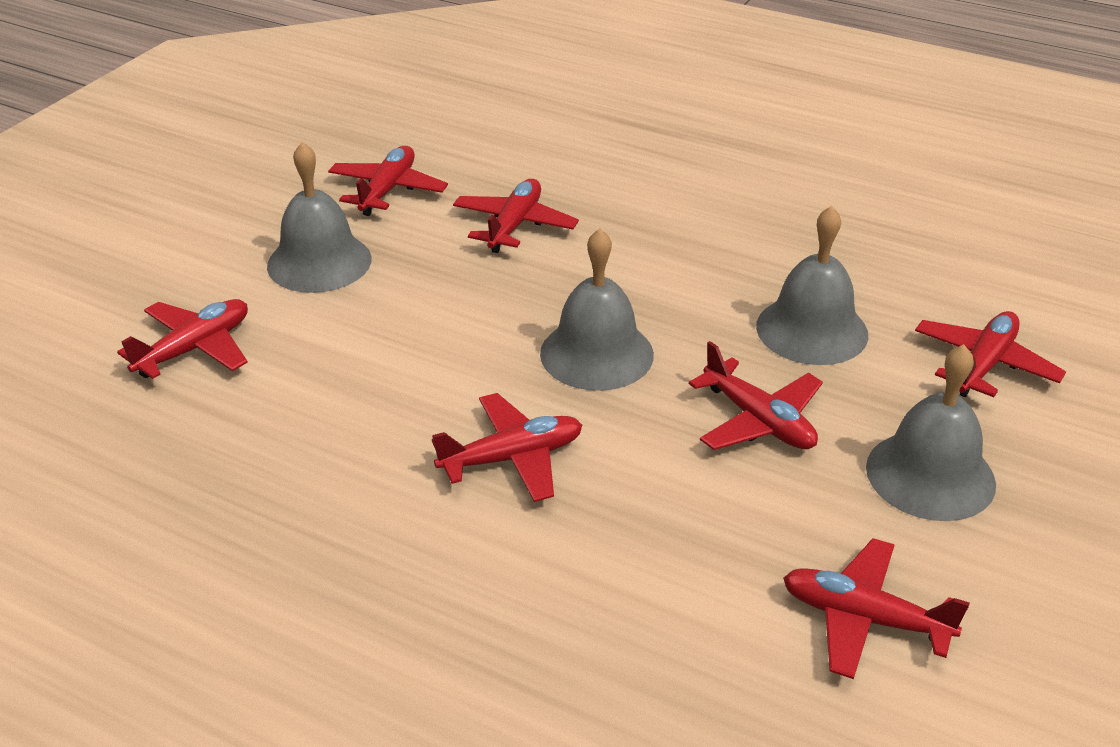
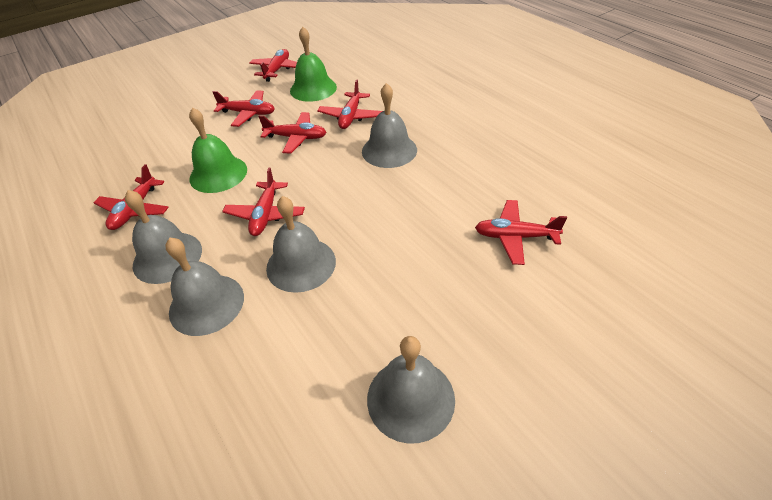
green bell: 0 -> 2
grey bell: 4 -> 5

